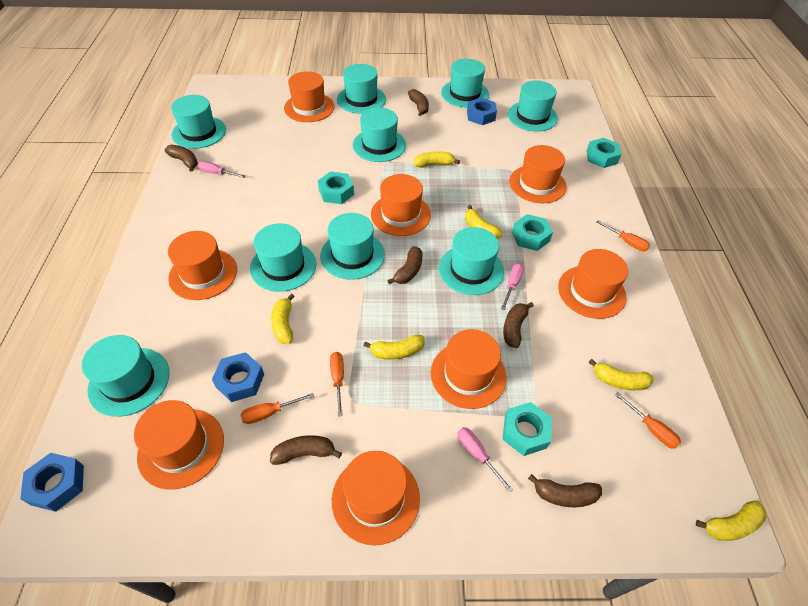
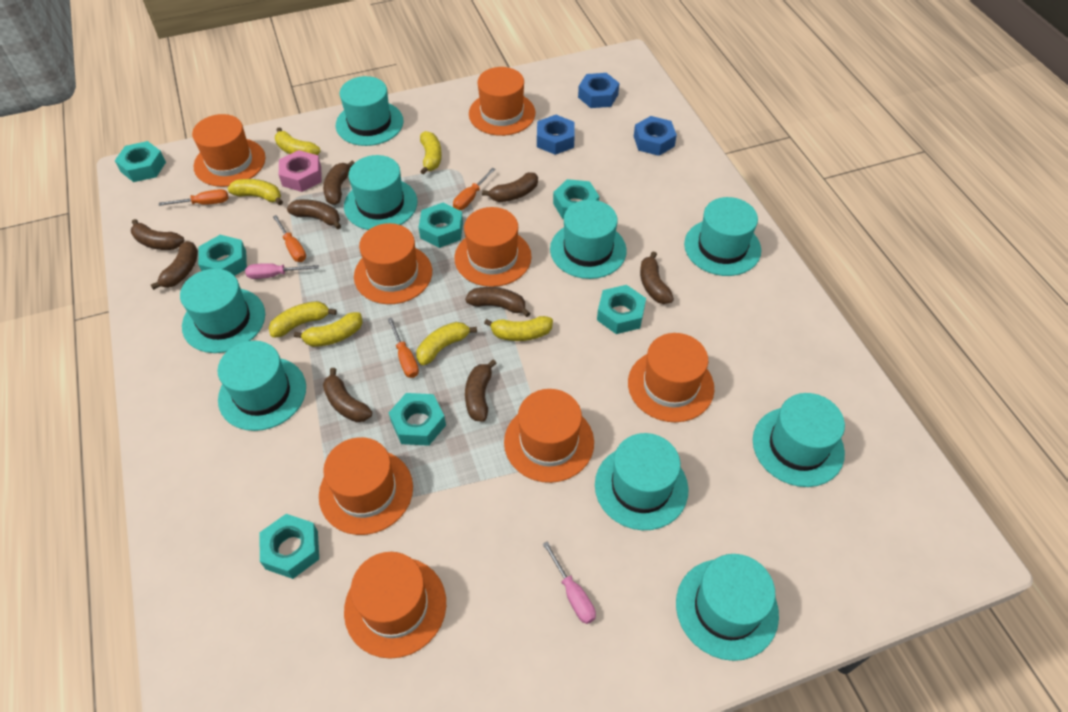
brown banana: 6 -> 9
pink nut: 0 -> 1
pink screwdriver: 3 -> 2
turquoise nut: 4 -> 7
yellow banana: 6 -> 7

